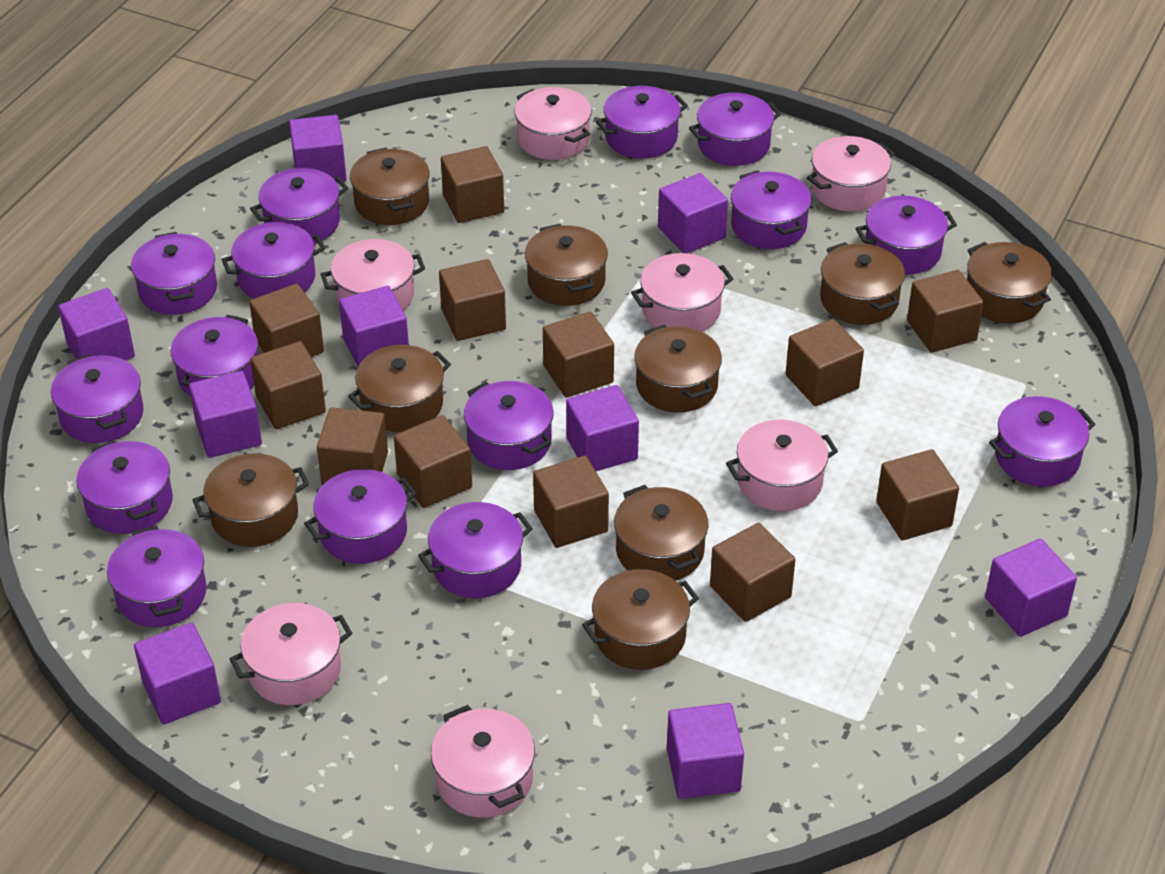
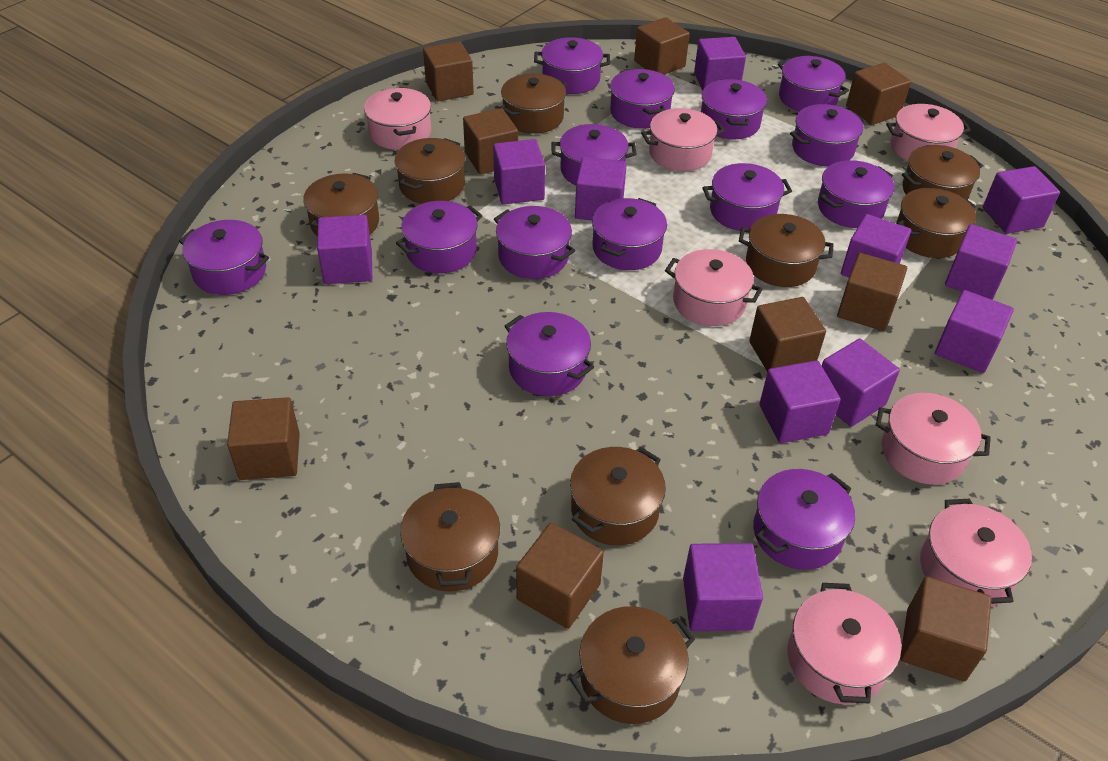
brown cube: 12 -> 9
purple cube: 9 -> 11
purple pot: 15 -> 14

